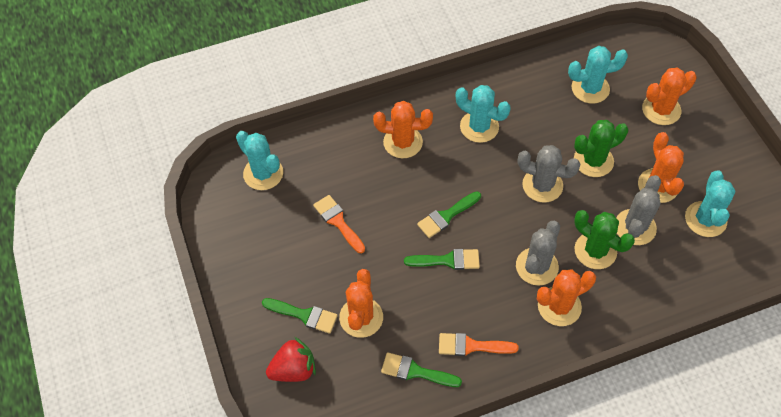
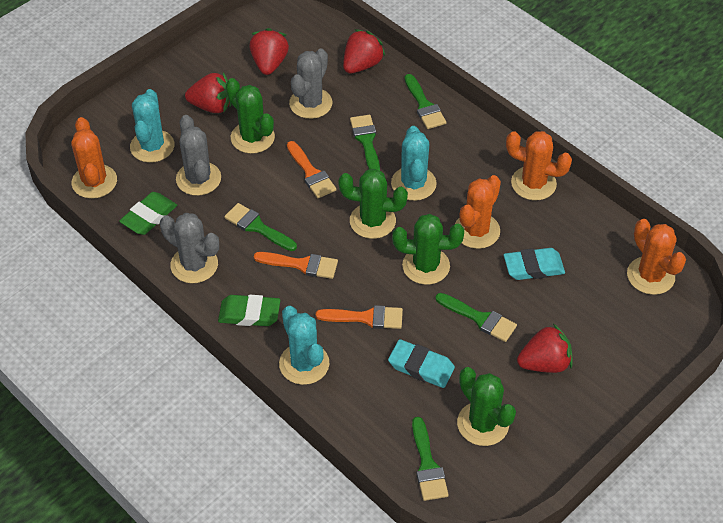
green brush: 4 -> 5
green cactus: 2 -> 4
green eraser: 0 -> 2
orange brush: 2 -> 3
orange cactus: 5 -> 4
red strawberry: 1 -> 4
turquoise cactus: 4 -> 3
turquoise eraser: 0 -> 2

